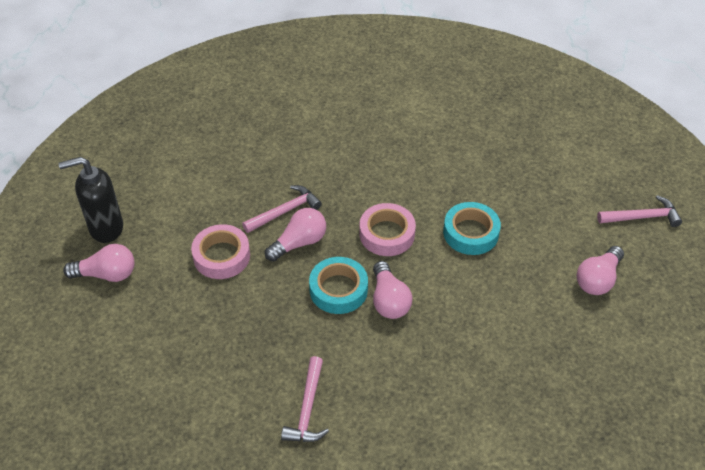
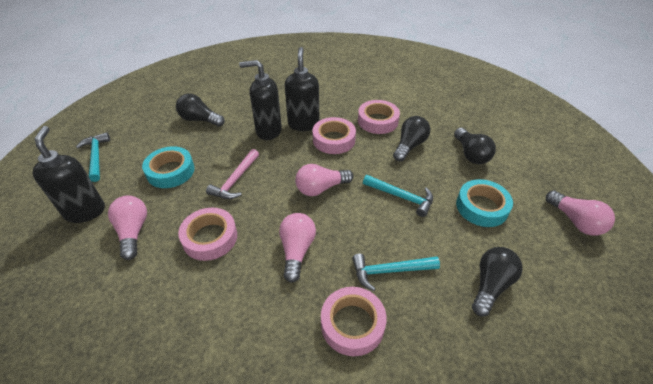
black light bulb: 0 -> 4
black soap dispenser: 1 -> 3
pink hammer: 3 -> 1
pink tape: 2 -> 4
turquoise hammer: 0 -> 3

